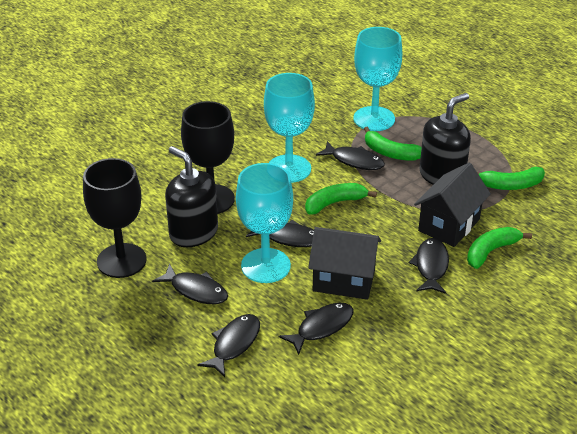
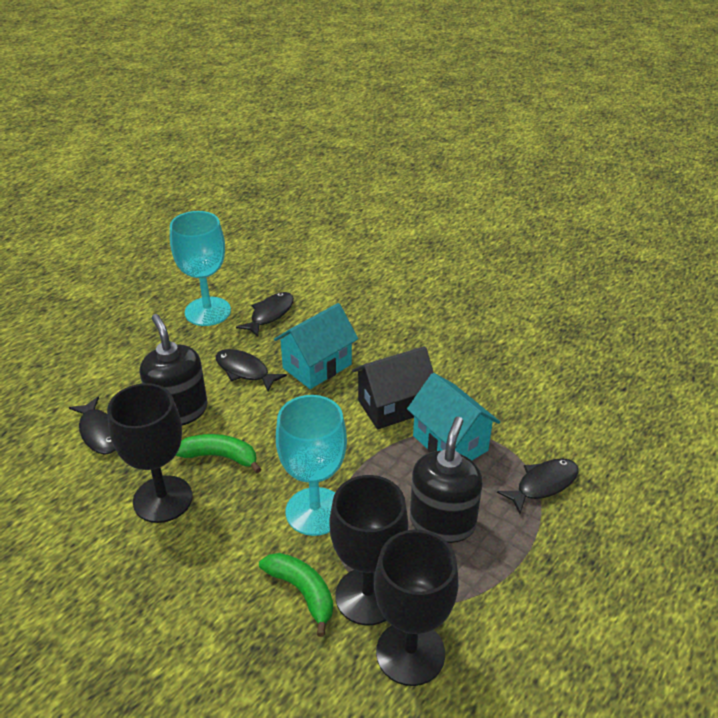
black fish: 6 -> 4
black goblet: 2 -> 3
black house: 2 -> 1
green banana: 4 -> 2
turquoise goblet: 3 -> 2
turquoise house: 0 -> 2

